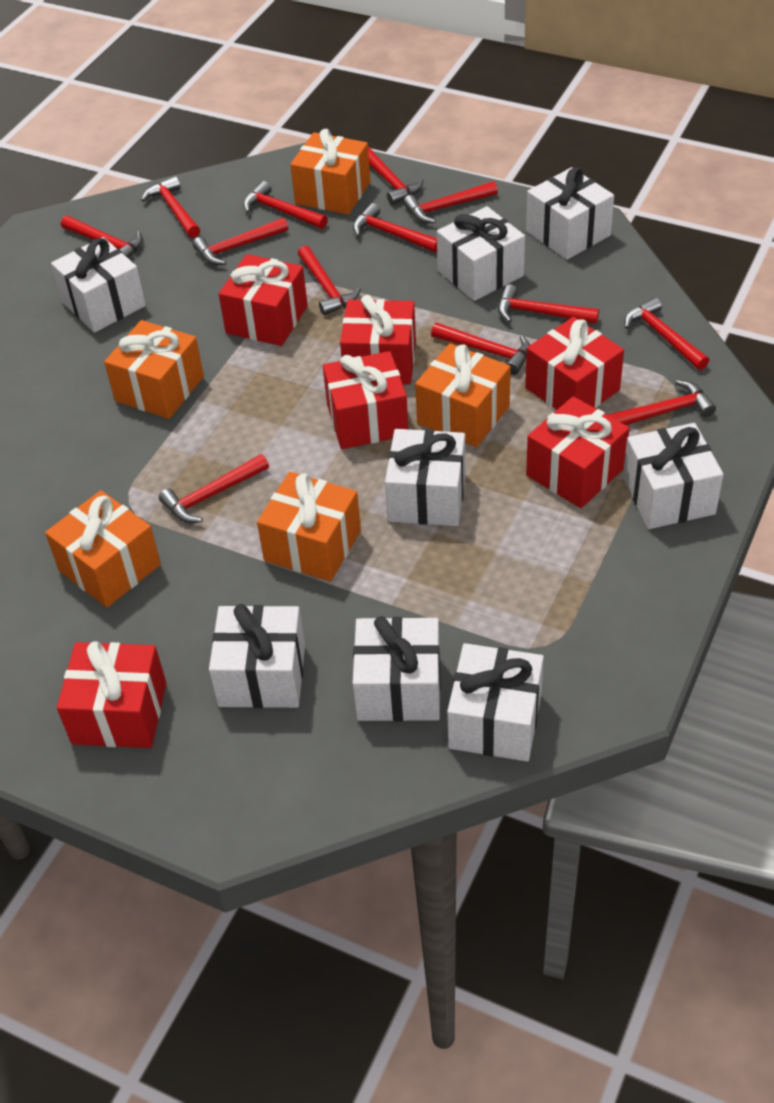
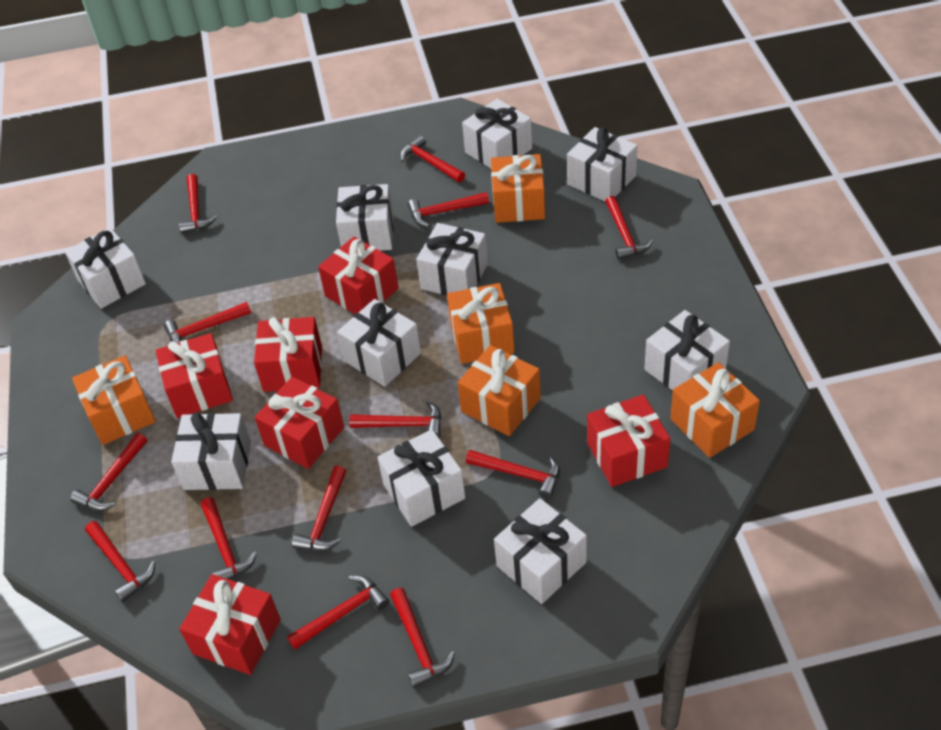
white gift: 8 -> 10

